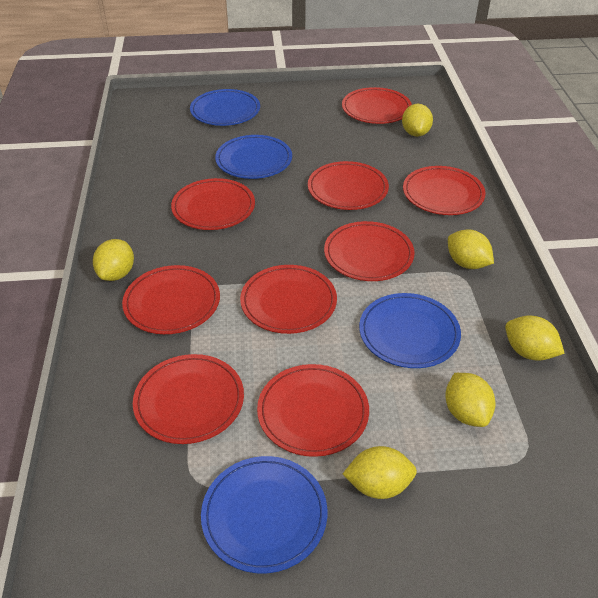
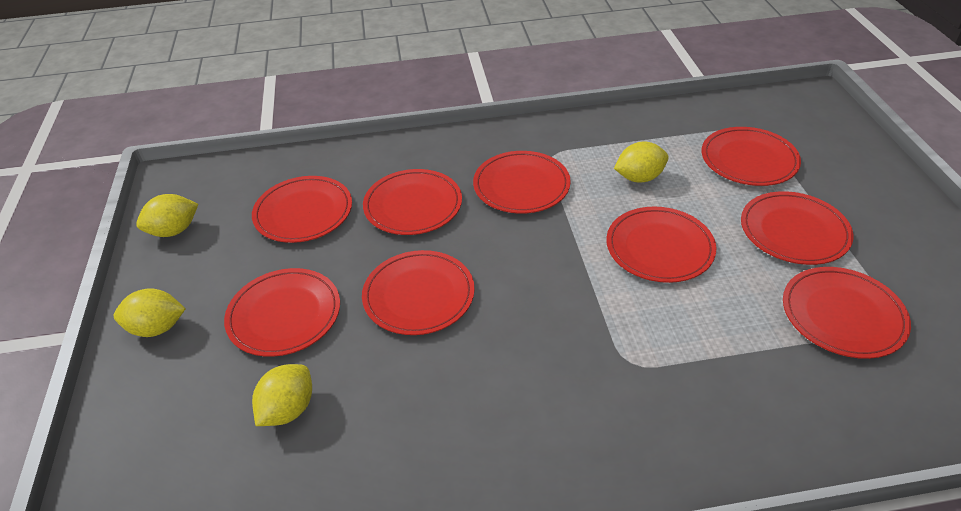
blue plate: 4 -> 0
yellow lemon: 6 -> 4

